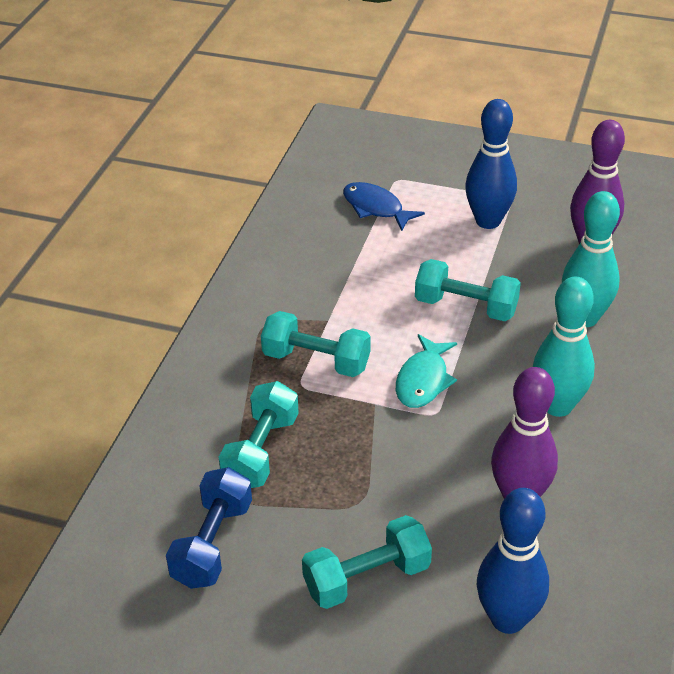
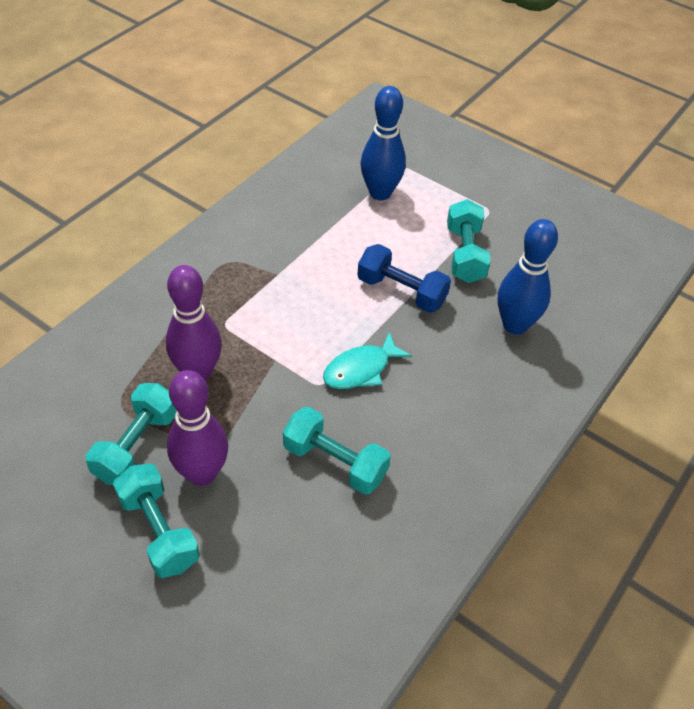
blue fish: 1 -> 0
turquoise bowling pin: 2 -> 0

